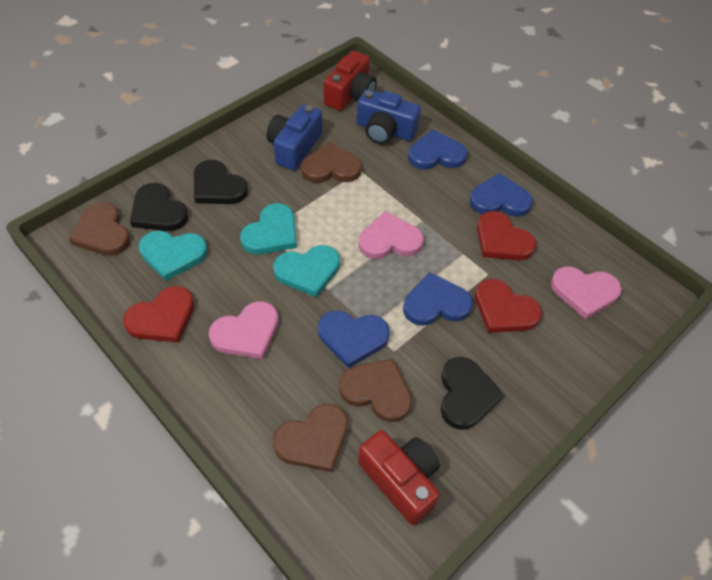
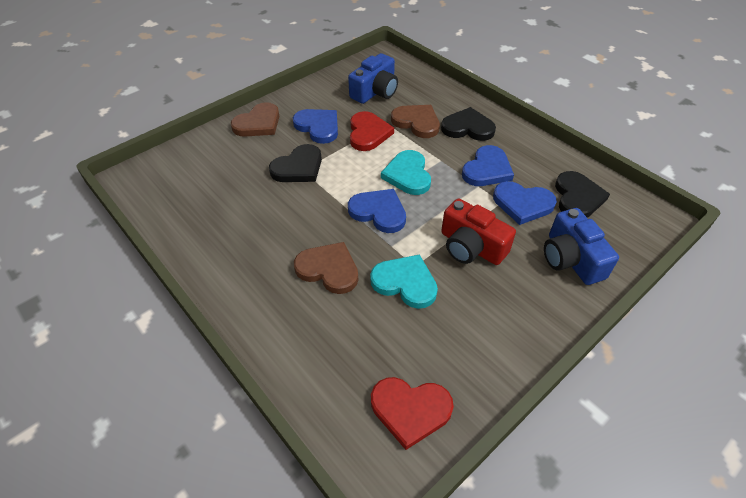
brown heart: 4 -> 3
pink heart: 3 -> 0
red camera: 2 -> 1
red heart: 3 -> 2
turquoise heart: 3 -> 2

